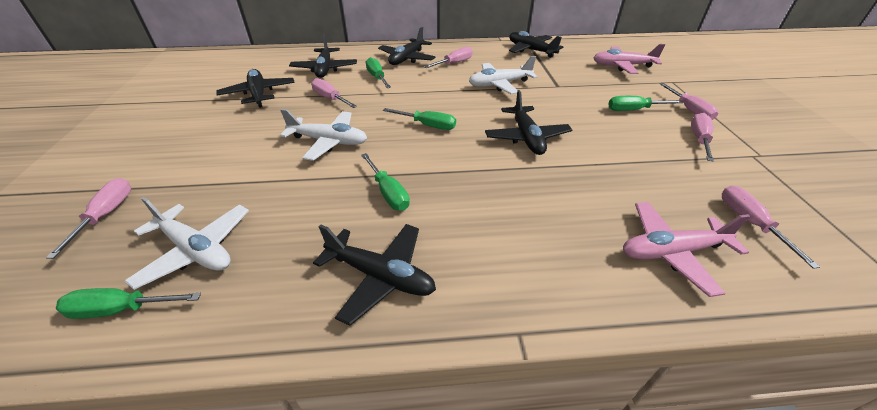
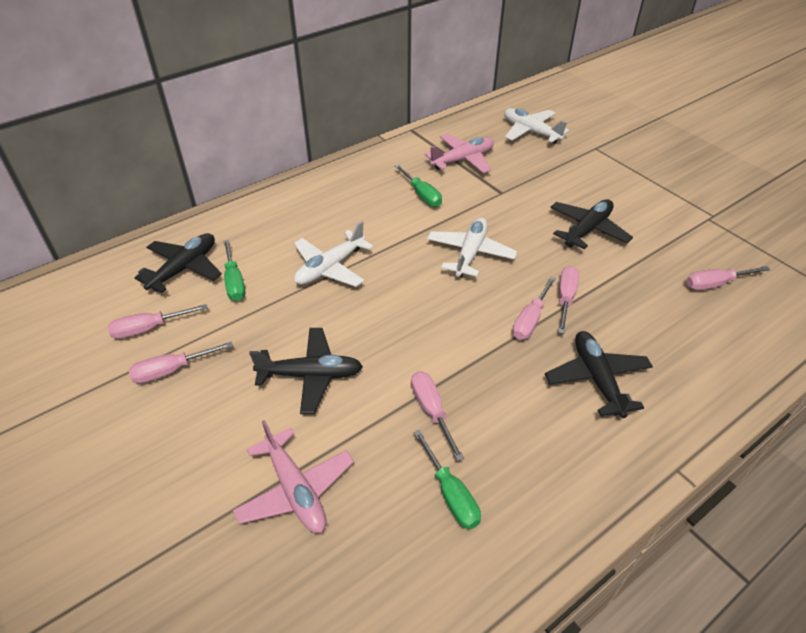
black plane: 6 -> 4
green screwdriver: 5 -> 3

